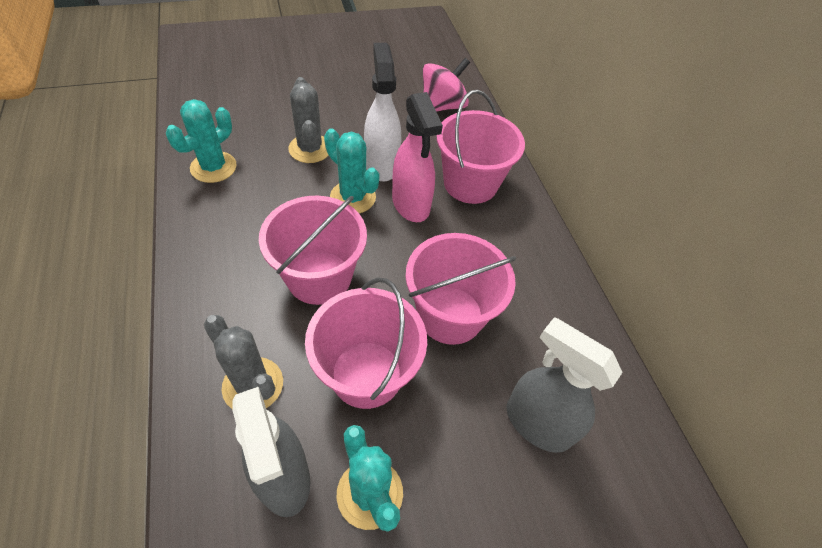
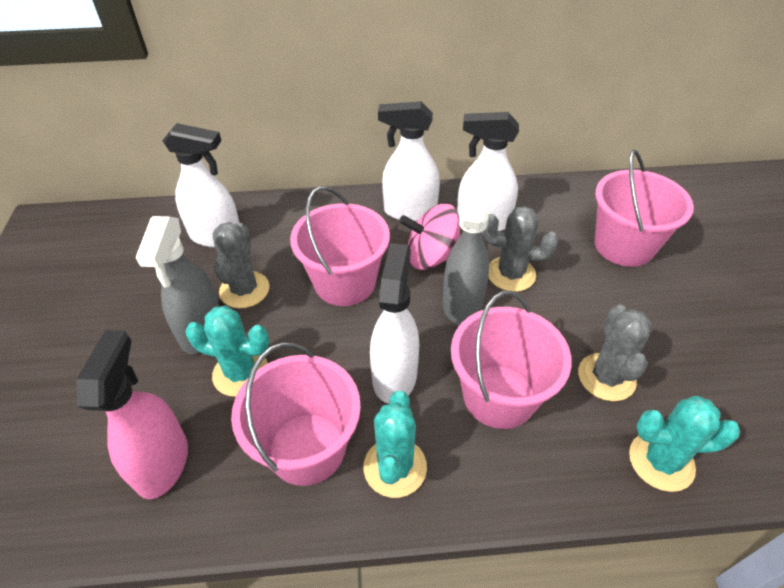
grey cactus: 2 -> 3
white spray bottle: 1 -> 4

